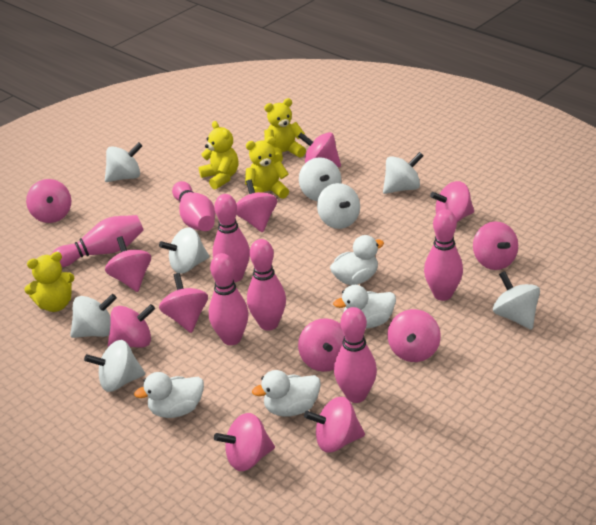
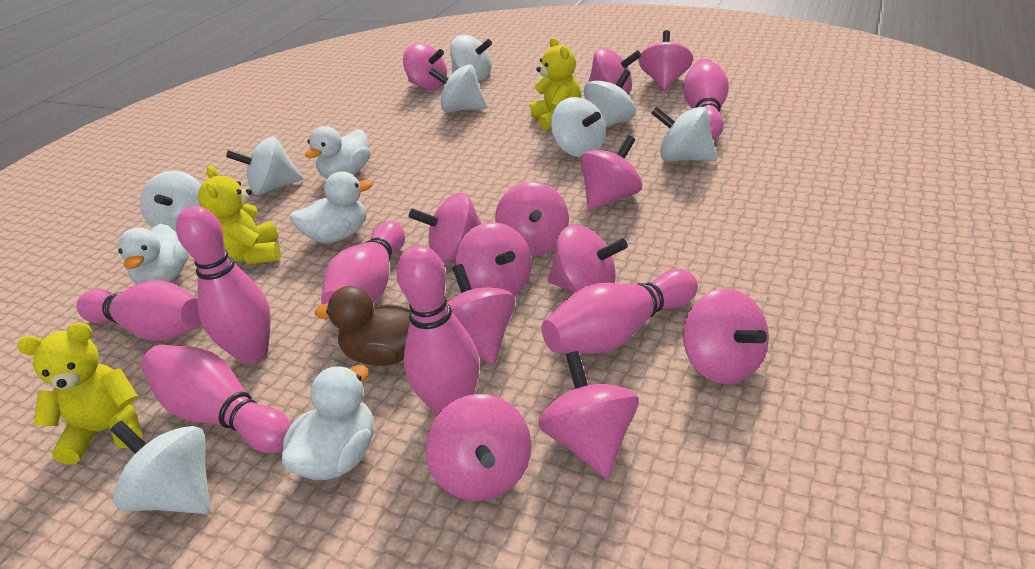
brown duck: 0 -> 1
yellow teddy bear: 4 -> 3

